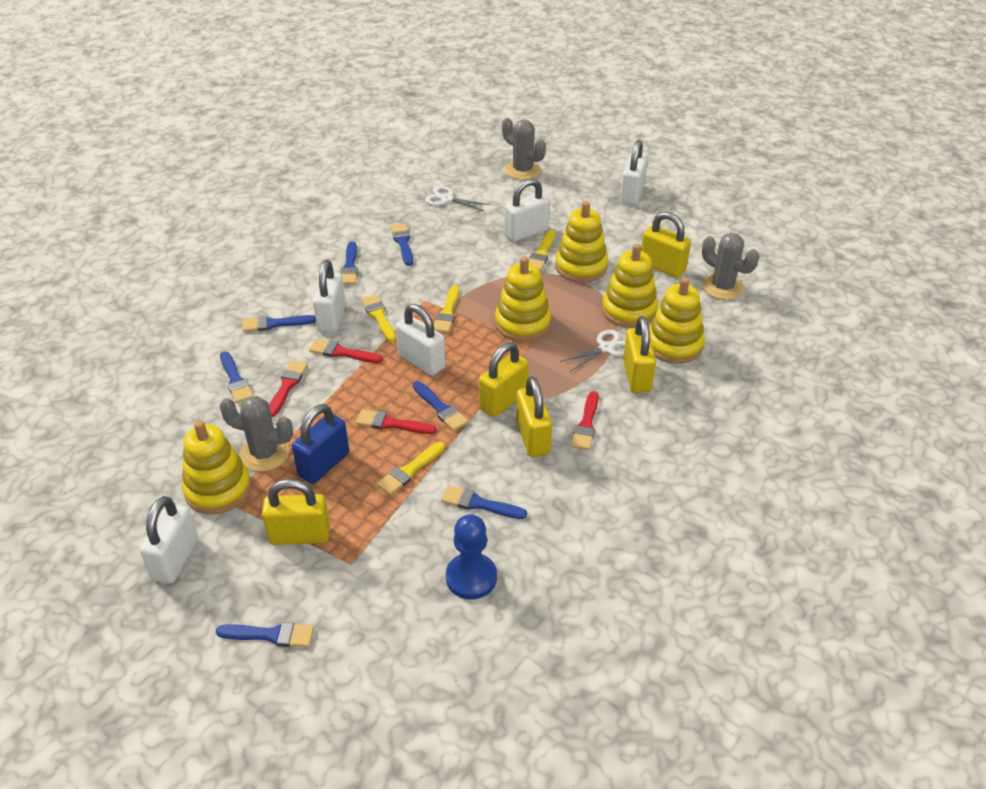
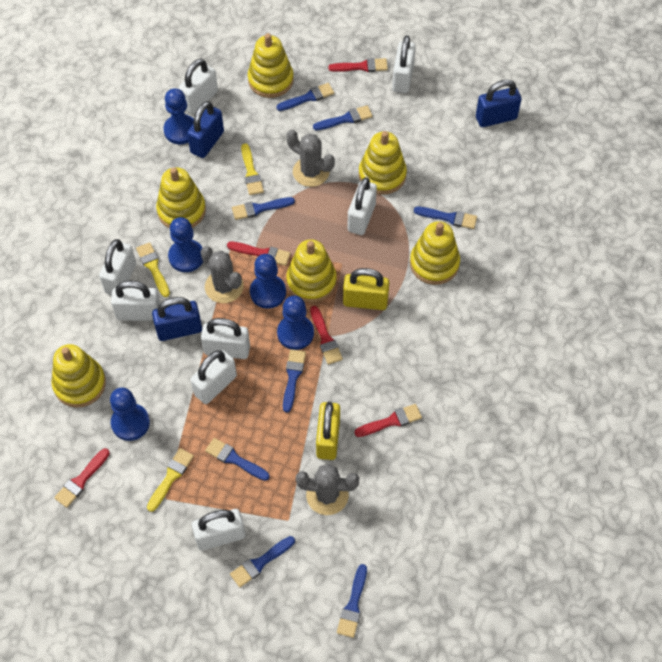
blue brush: 7 -> 8
blue padlock: 1 -> 3
blue pawn: 1 -> 5
red brush: 4 -> 5
white padlock: 5 -> 8
white scissors: 2 -> 0
yellow brush: 4 -> 3
yellow padlock: 5 -> 2
yellow stacking toy: 5 -> 6

